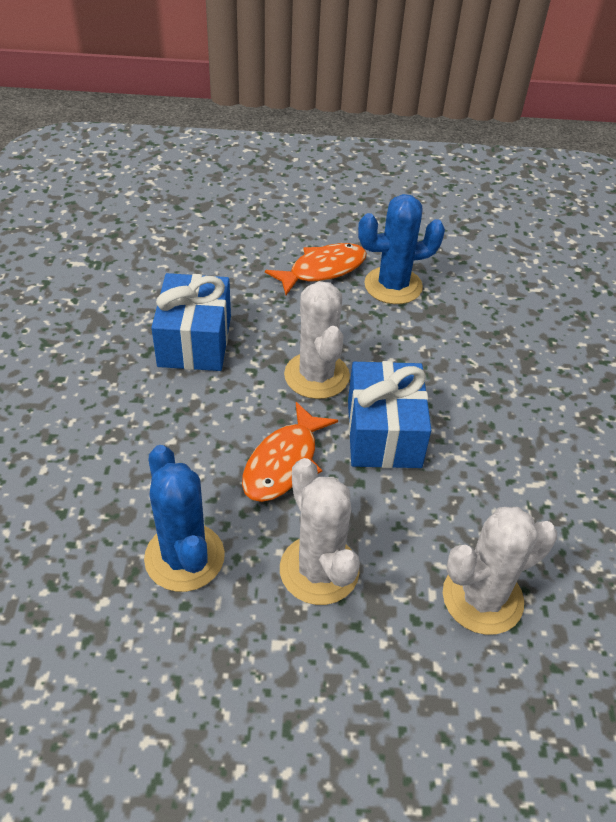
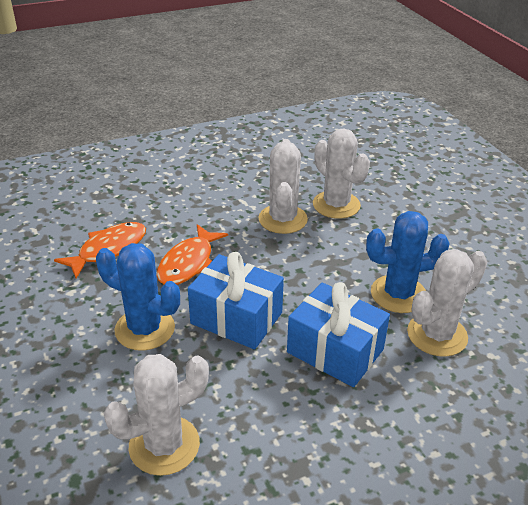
white cactus: 3 -> 4

